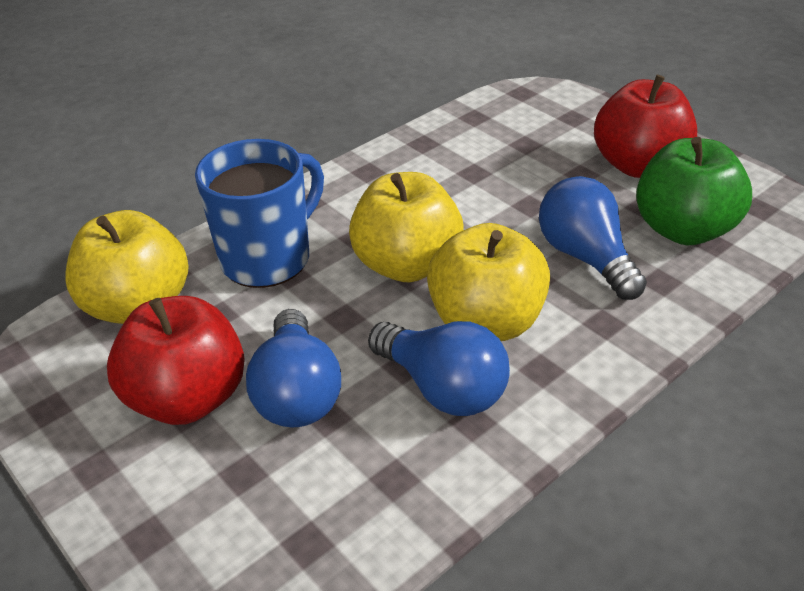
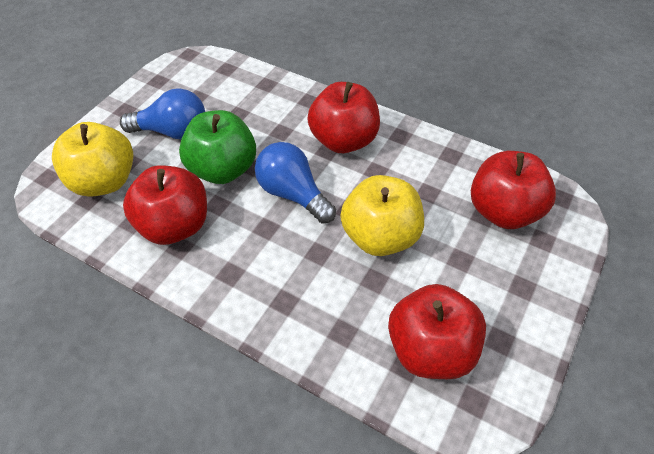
blue light bulb: 3 -> 2
blue mug: 1 -> 0
red apple: 2 -> 4
yellow apple: 3 -> 2

